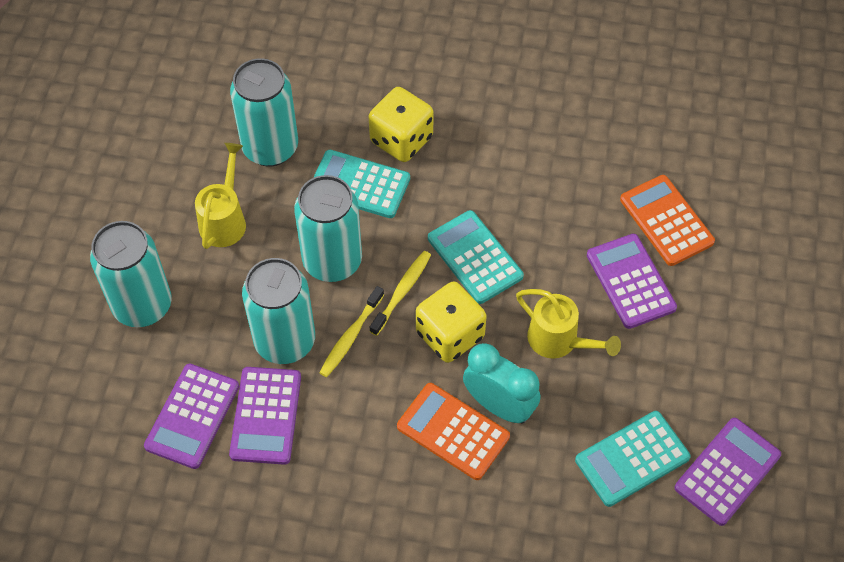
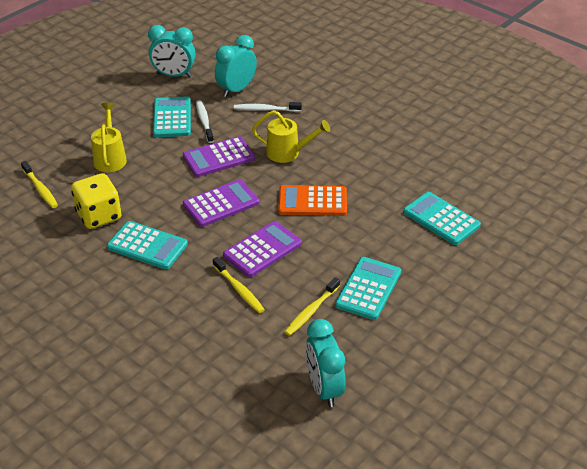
orange calculator: 2 -> 1
purple calculator: 4 -> 3
turquoise calculator: 3 -> 4
turquoise can: 4 -> 0
turquoise clock: 1 -> 3
white toothbrush: 0 -> 2
yellow dice: 2 -> 1
yellow toothbrush: 2 -> 3

